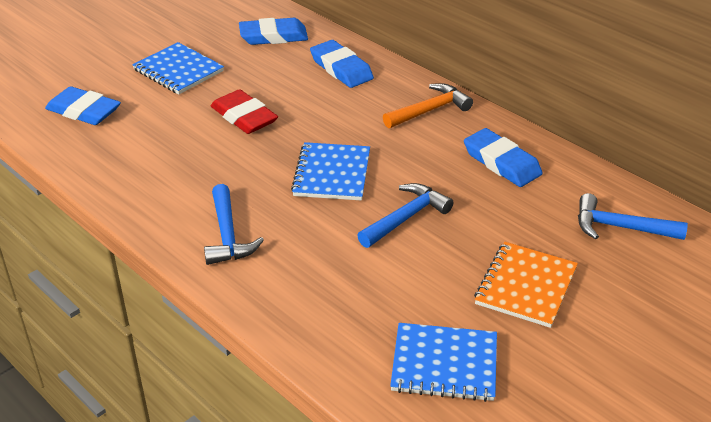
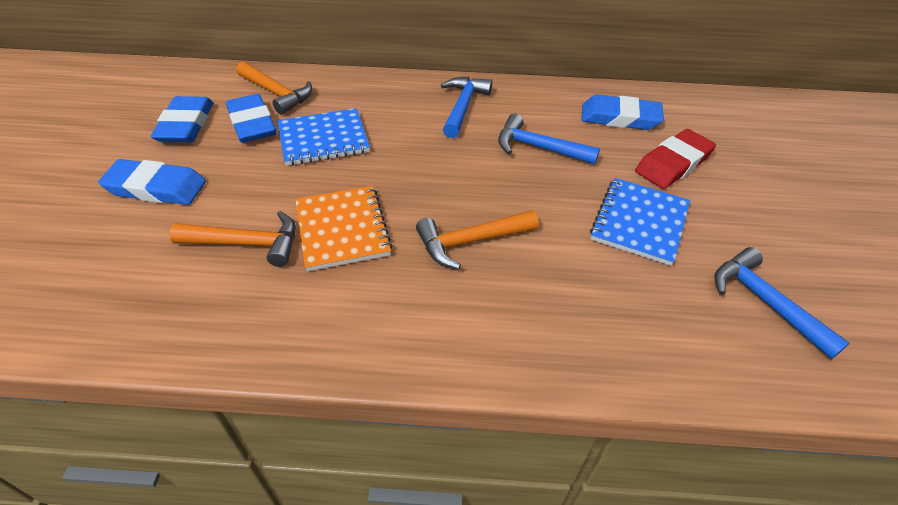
blue notebook: 3 -> 2
orange hammer: 1 -> 3

